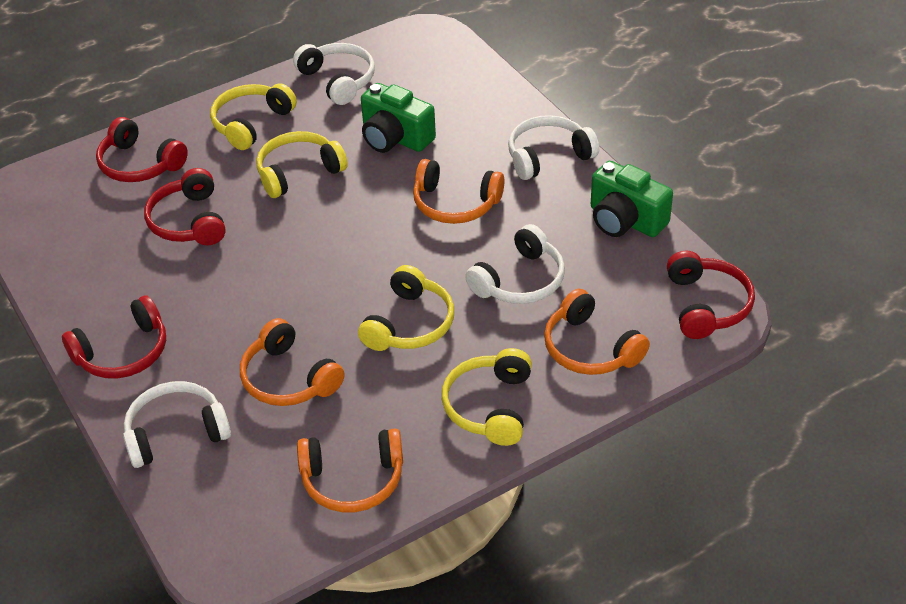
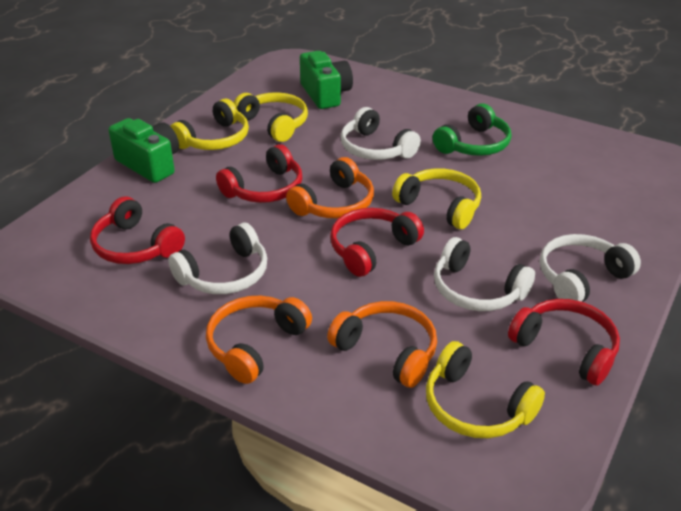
green headphones: 0 -> 1
orange headphones: 4 -> 3

